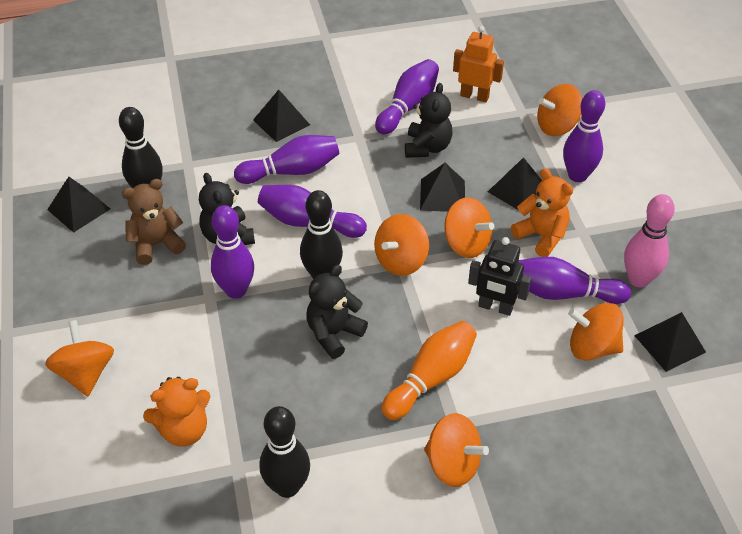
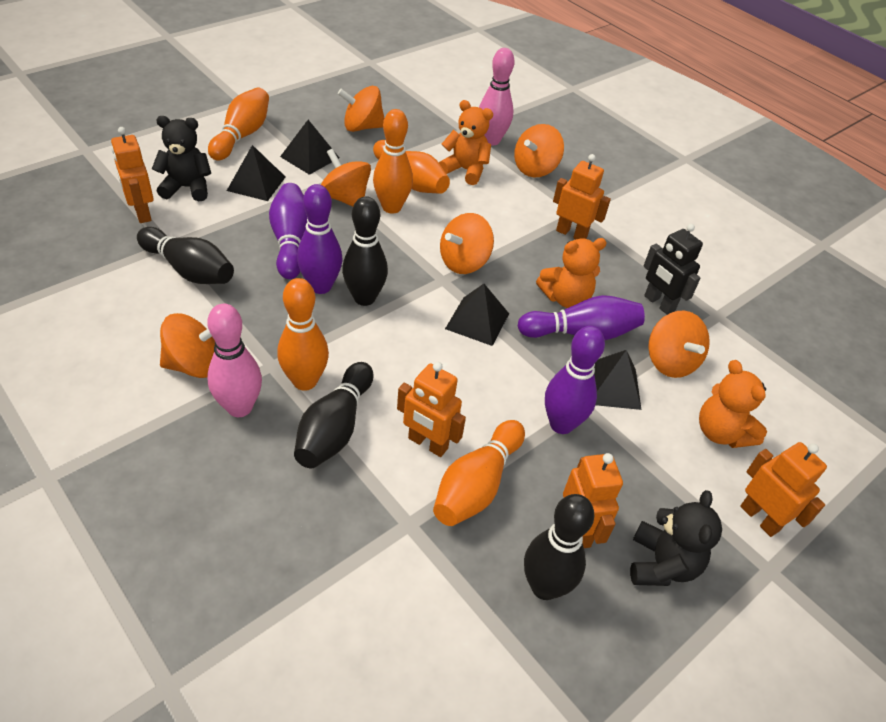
black bowling pin: 3 -> 4
black pyramid: 5 -> 4
black teddy bear: 3 -> 2
brown teddy bear: 1 -> 0
orange bowling pin: 1 -> 5
orange robot: 1 -> 5
orange teddy bear: 2 -> 3
pink bowling pin: 1 -> 2
purple bowling pin: 6 -> 4

